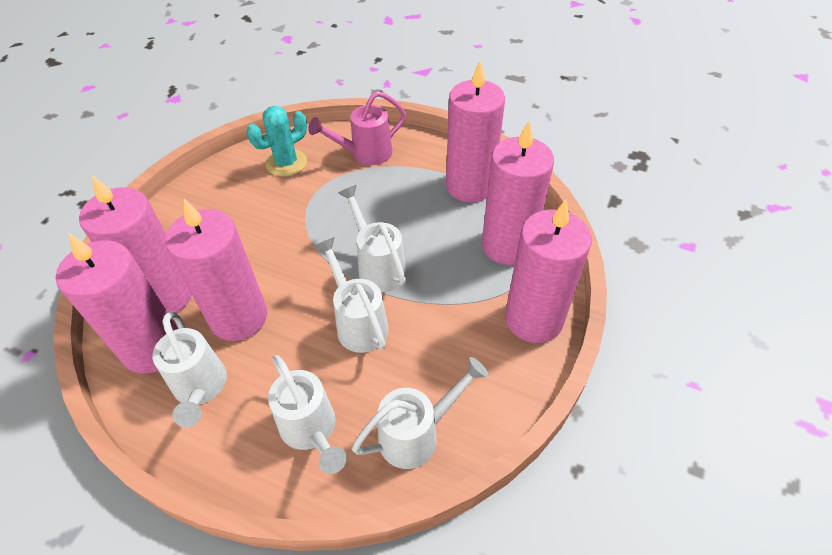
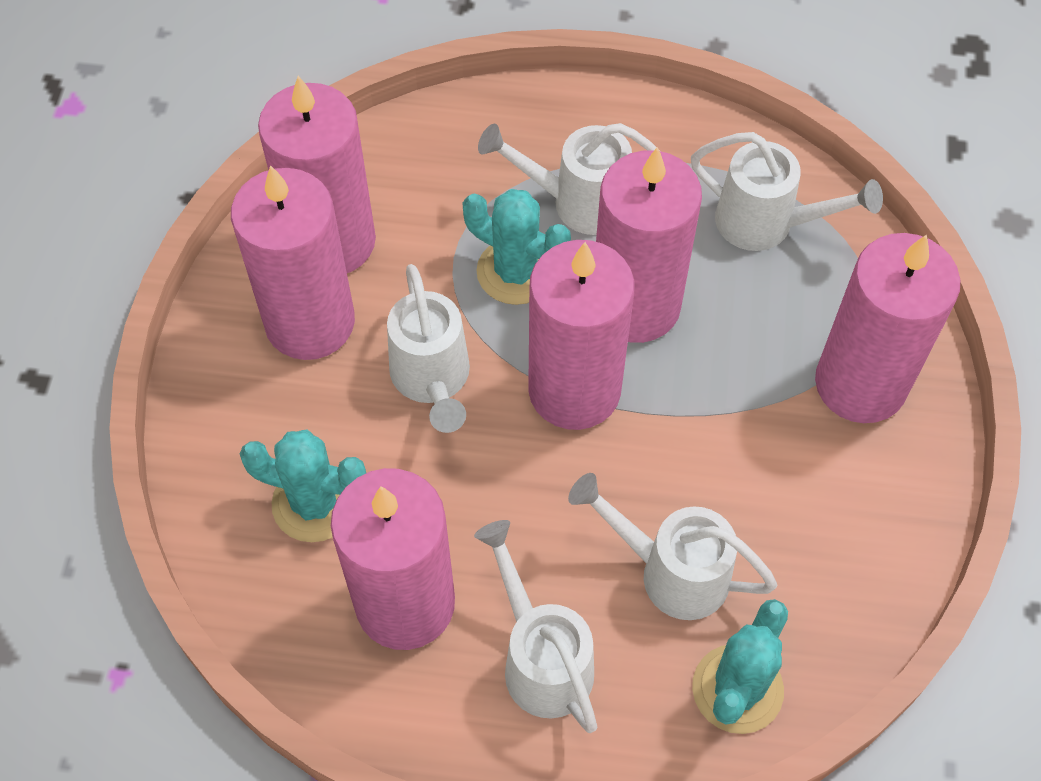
pink watering can: 1 -> 0
turquoise cactus: 1 -> 3

